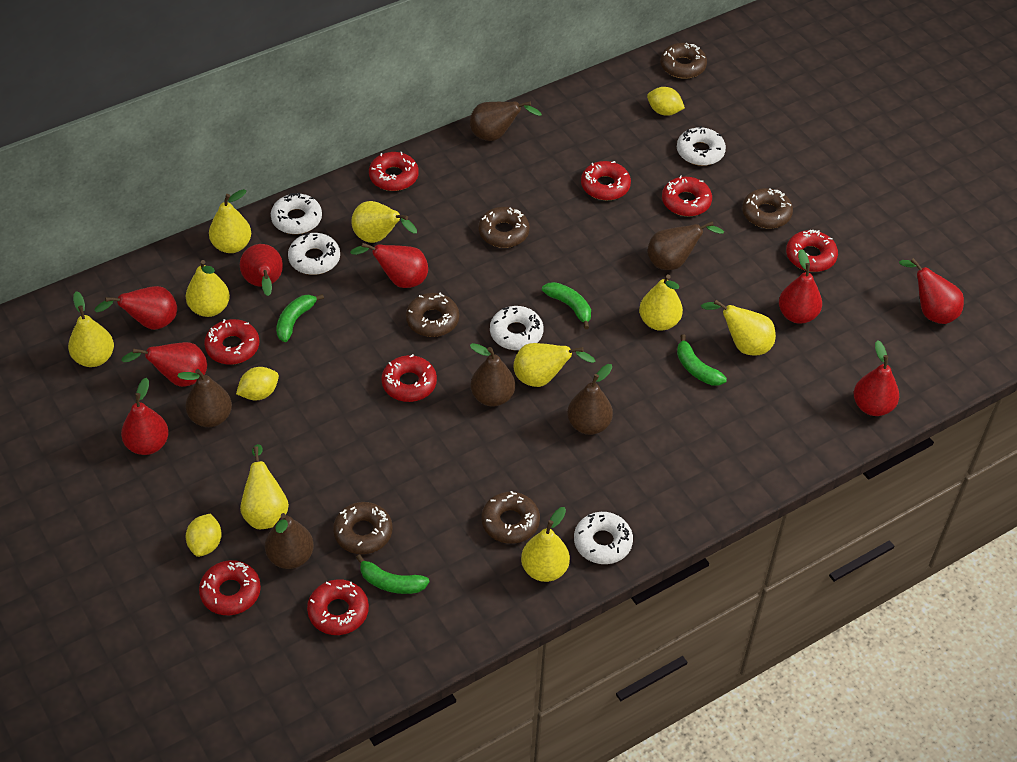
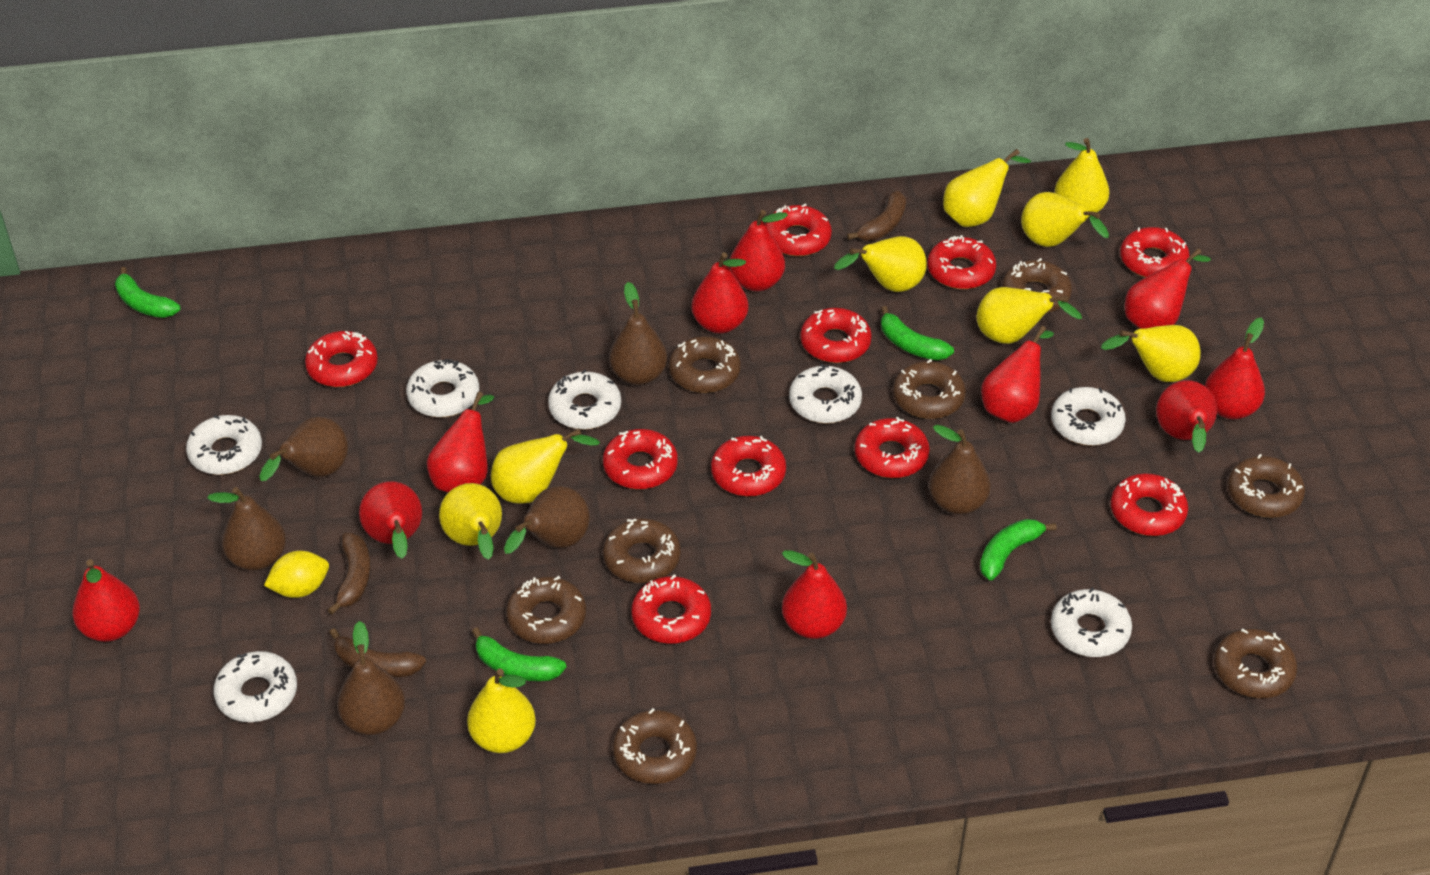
brown banana: 0 -> 3
brown donut: 6 -> 8
red donut: 8 -> 10
red pear: 8 -> 10
white donut: 5 -> 7
yellow lemon: 3 -> 1

